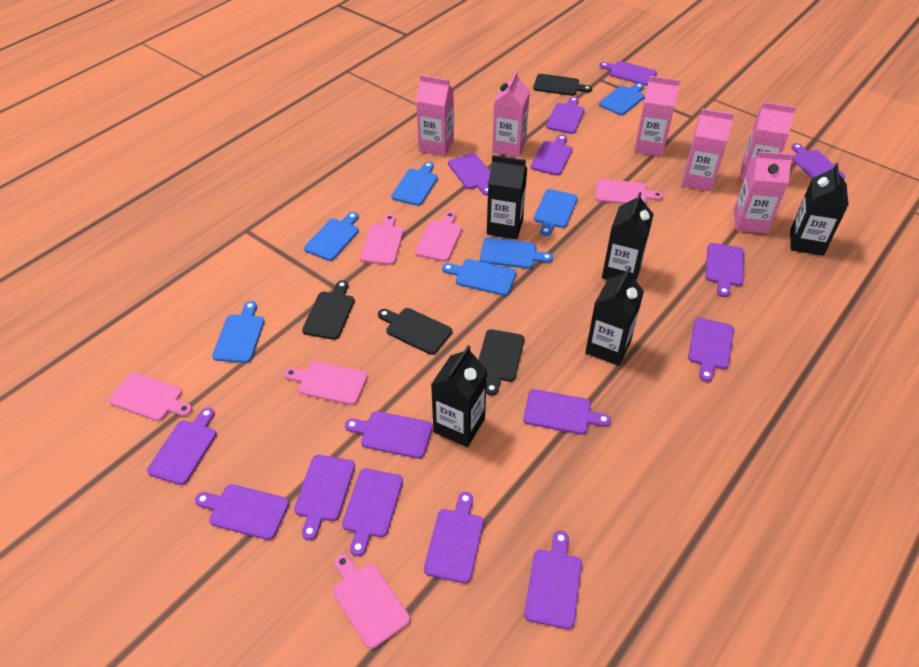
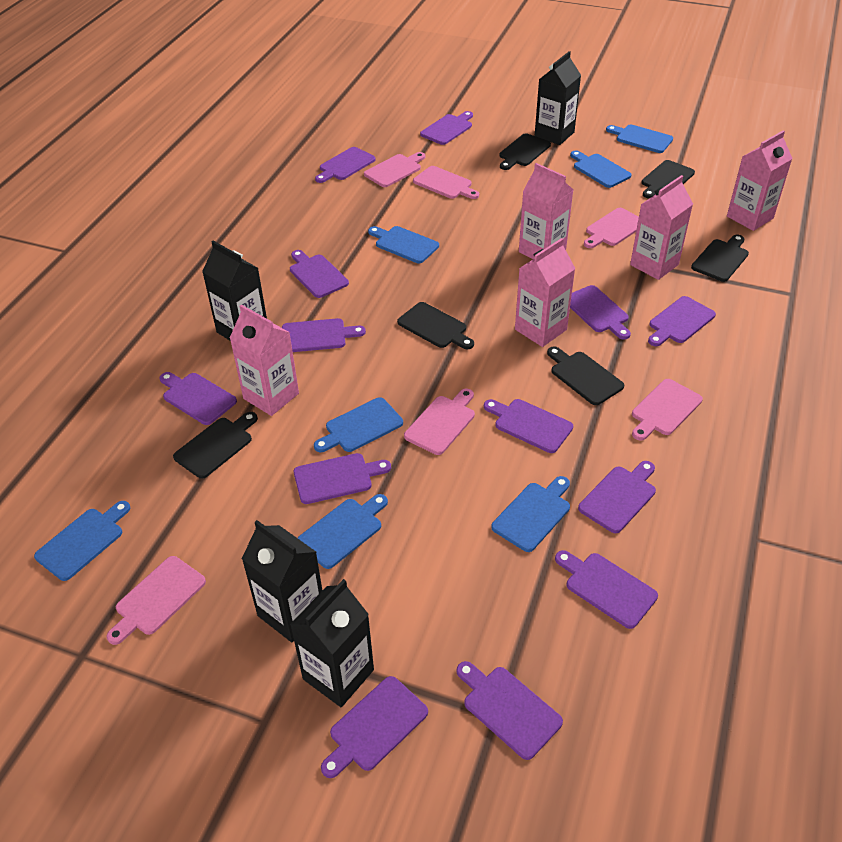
black carton: 5 -> 4
black cutting board: 4 -> 6
pink carton: 6 -> 5
purple cutting board: 15 -> 13

